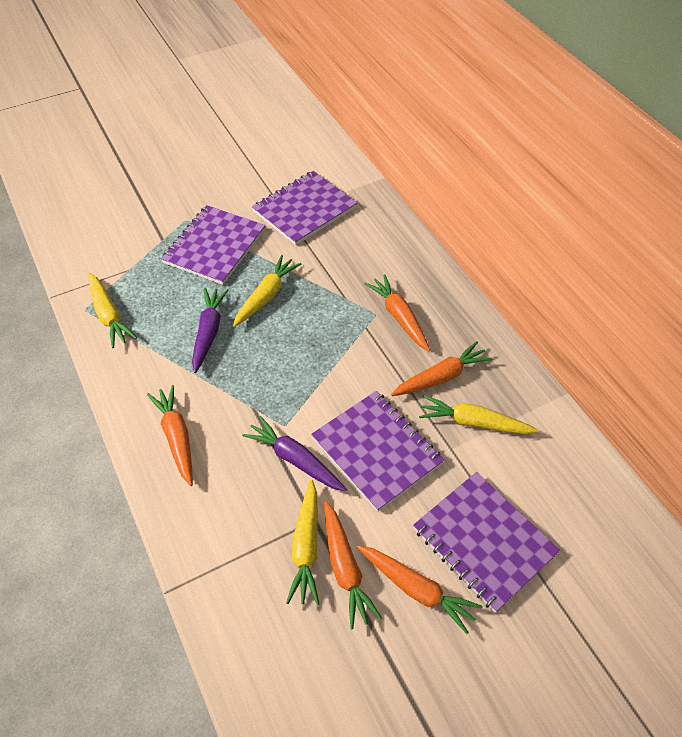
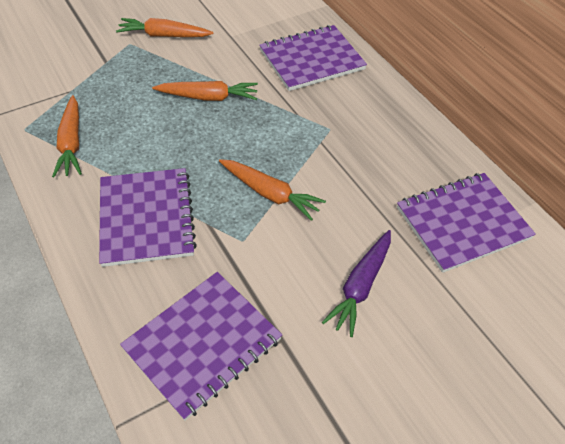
orange carrot: 5 -> 4
purple carrot: 2 -> 1
yellow carrot: 4 -> 0

